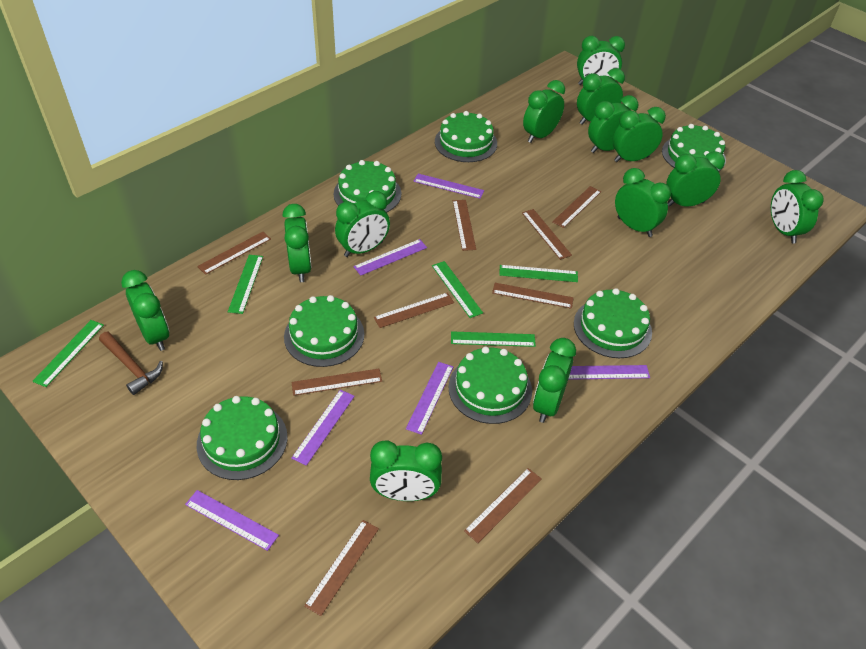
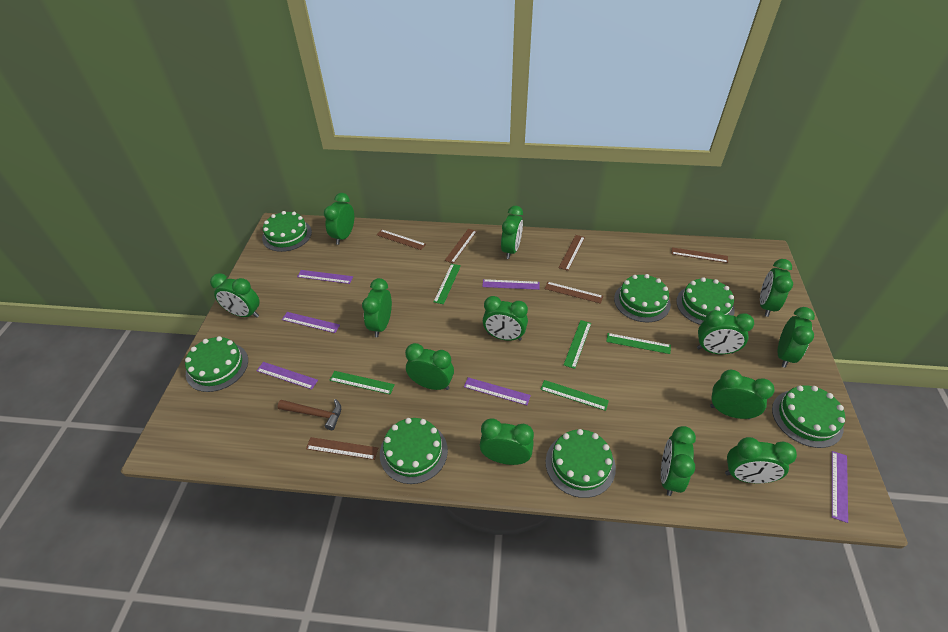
brown ruler: 9 -> 6

